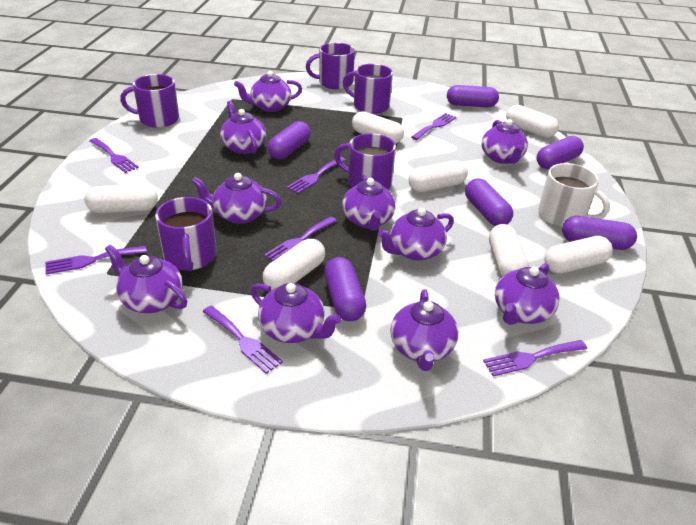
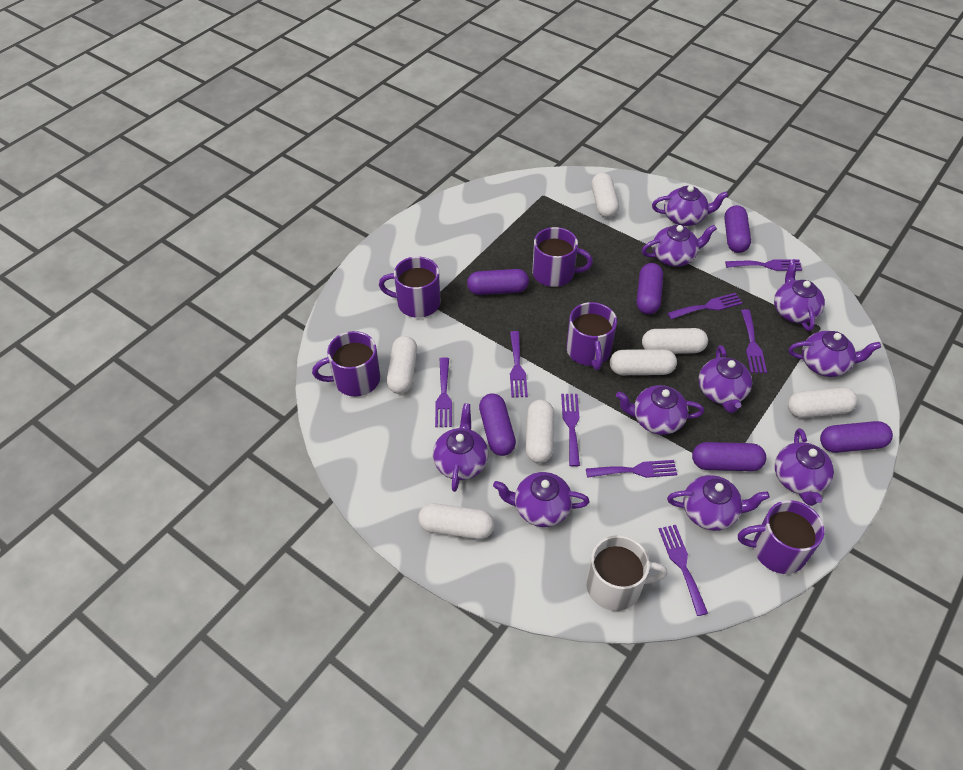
purple fork: 7 -> 8

